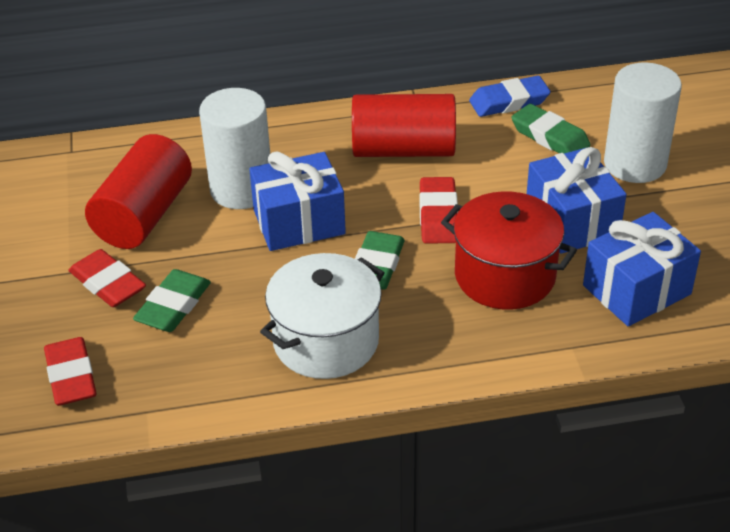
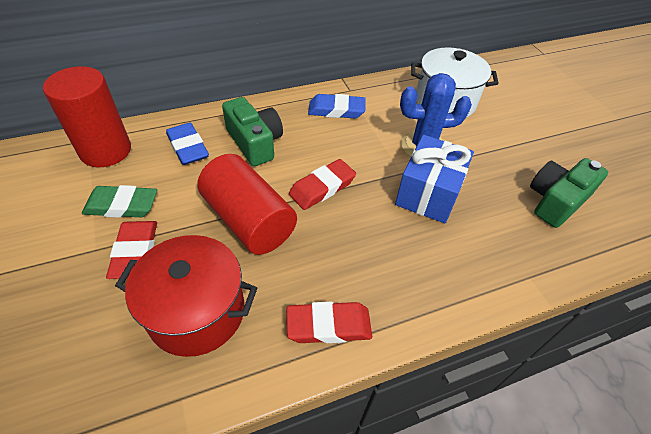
blue cactus: 0 -> 1
blue eraser: 1 -> 2
blue gift: 3 -> 1
green camera: 0 -> 2
green eraser: 3 -> 1
white cylinder: 2 -> 0

